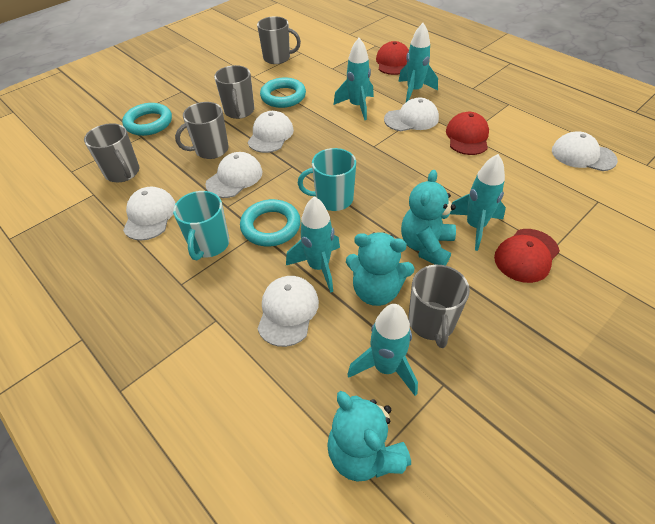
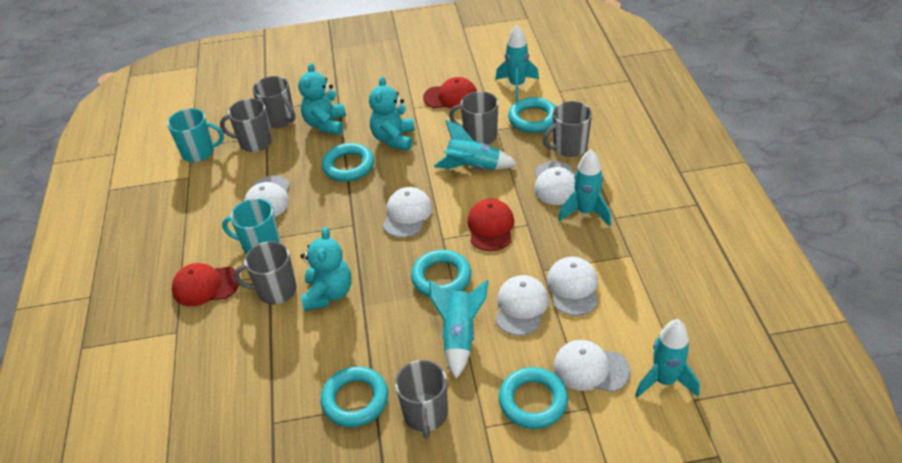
grey mug: 5 -> 6
turquoise ring: 3 -> 5

